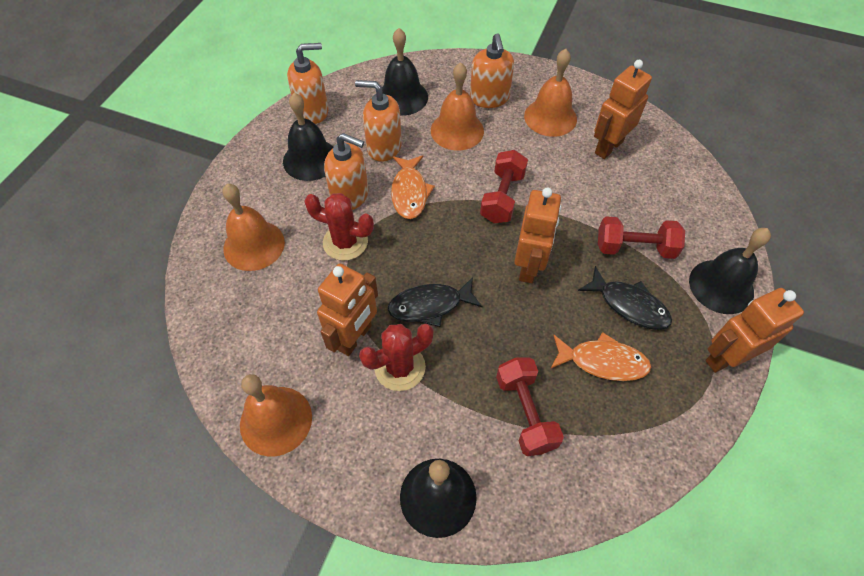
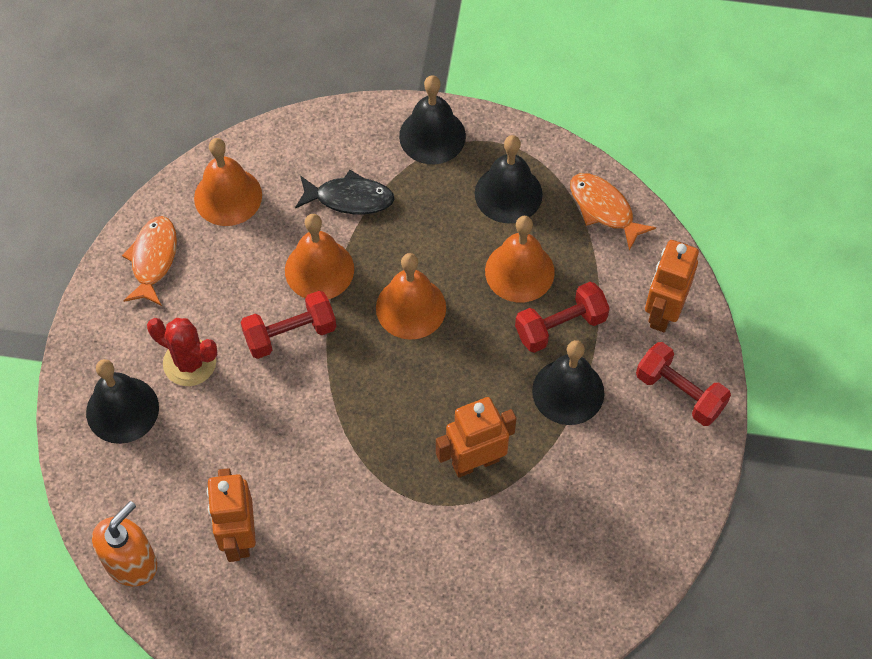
black fish: 2 -> 1
orange robot: 4 -> 3
orange soap dispenser: 4 -> 1
red cactus: 2 -> 1

